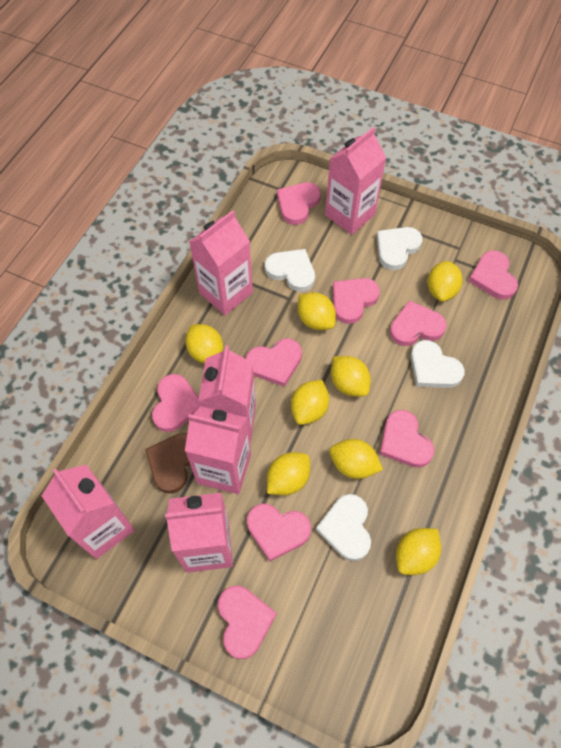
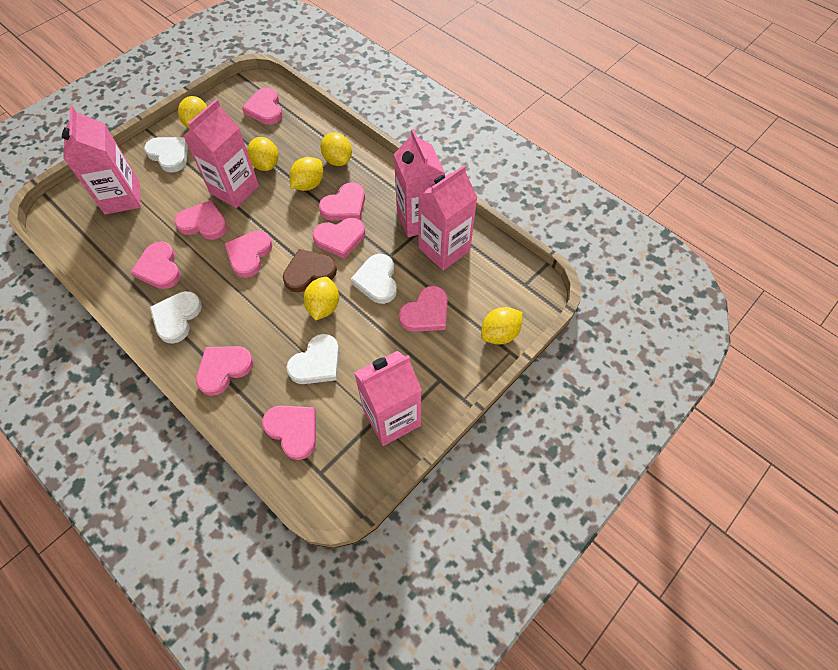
pink carton: 6 -> 5
yellow lemon: 8 -> 6

